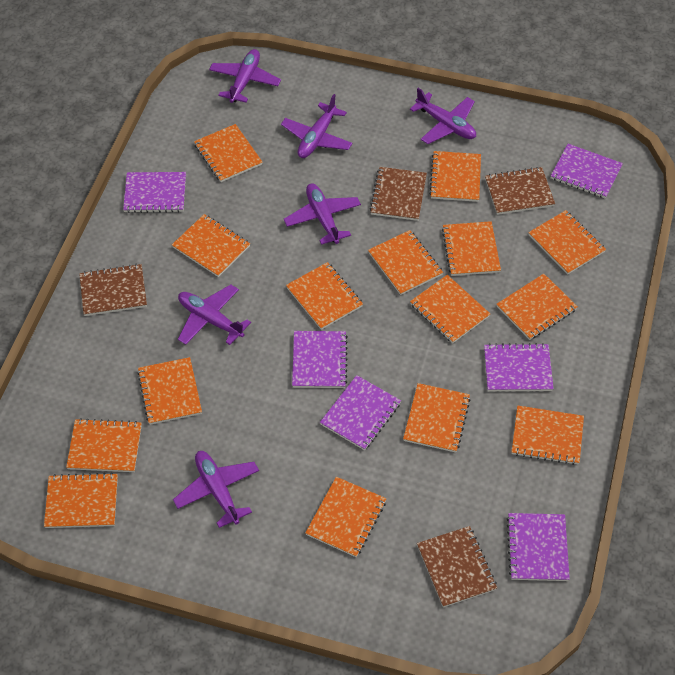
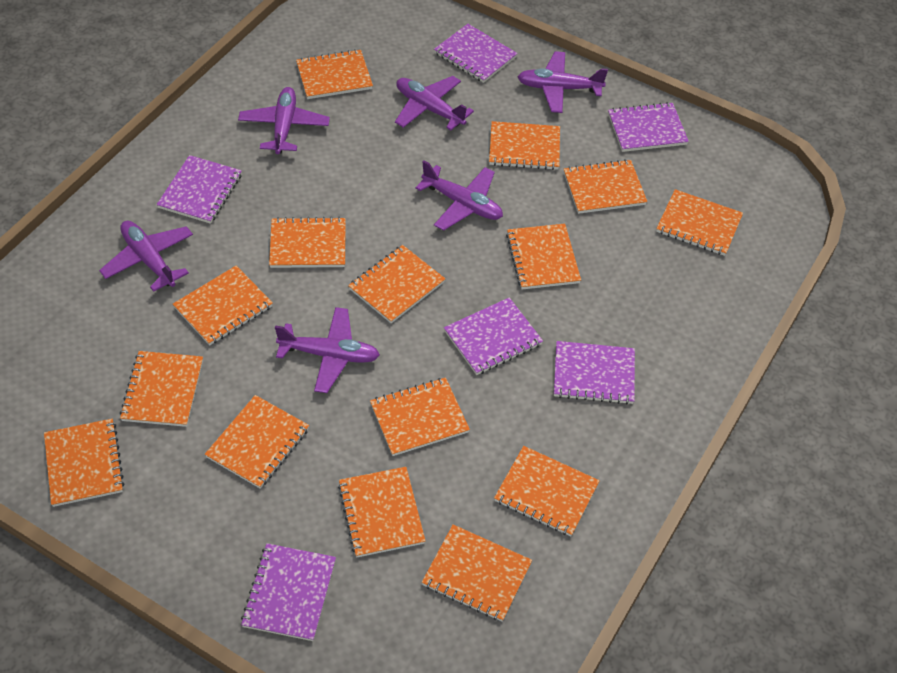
brown notebook: 4 -> 0

